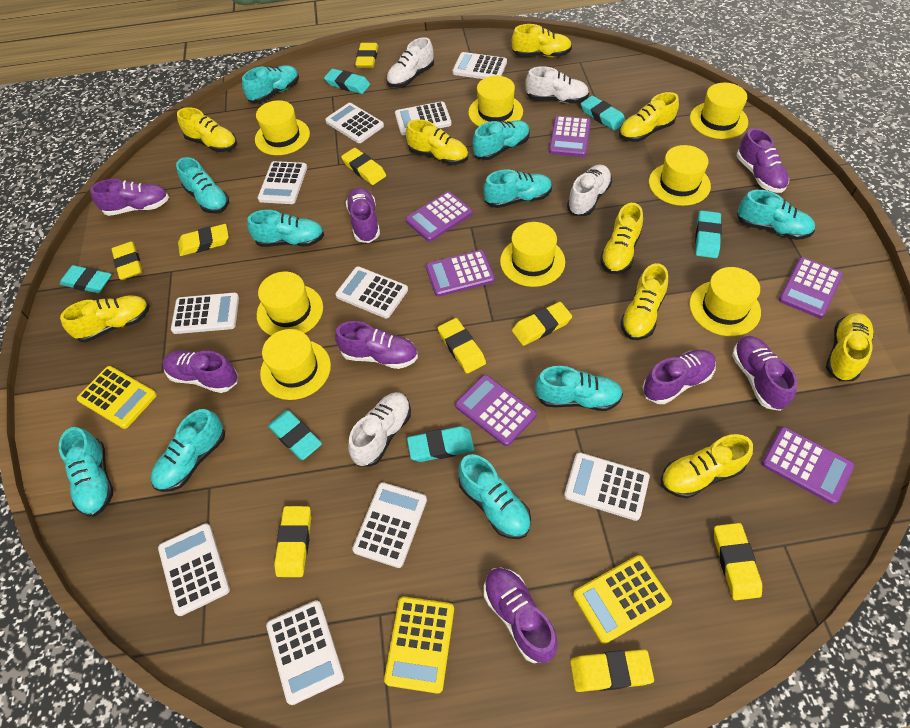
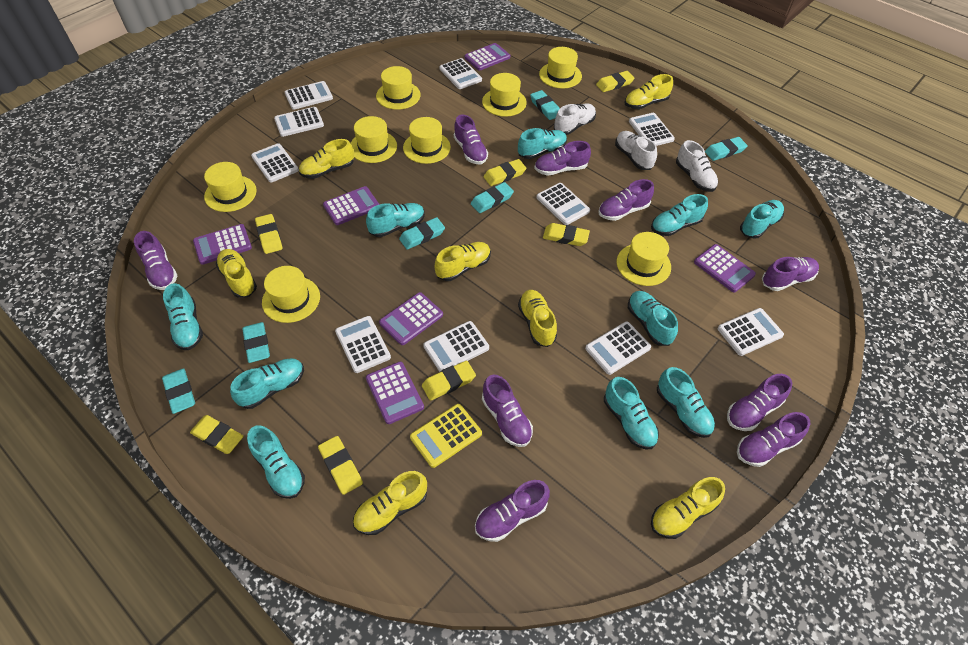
purple shoe: 8 -> 9
white shoe: 4 -> 3
yellow calculator: 3 -> 1
yellow eraser: 9 -> 7
yellow shoe: 9 -> 7

